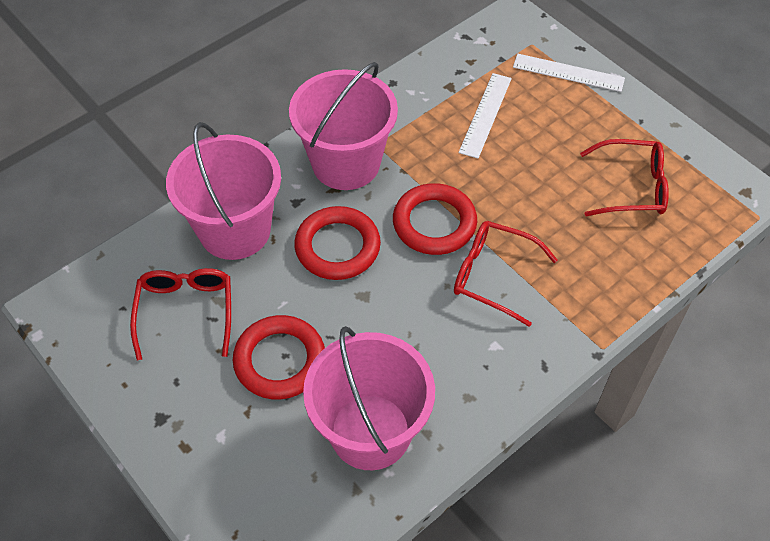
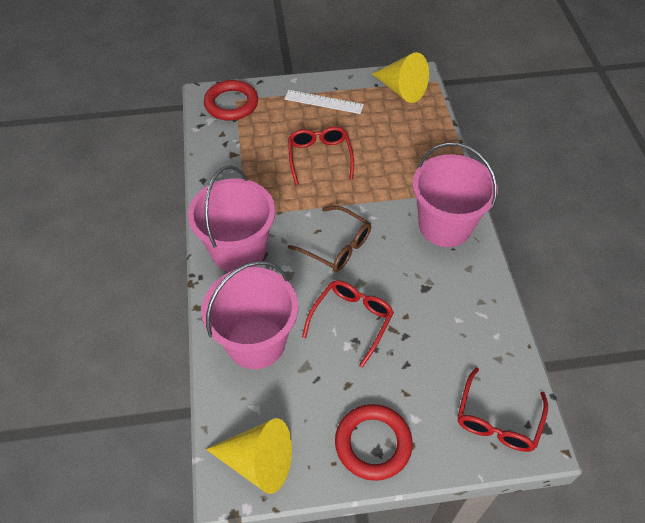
brown glasses: 0 -> 1
red ring: 3 -> 2
white ruler: 2 -> 1
yellow cone: 0 -> 2

